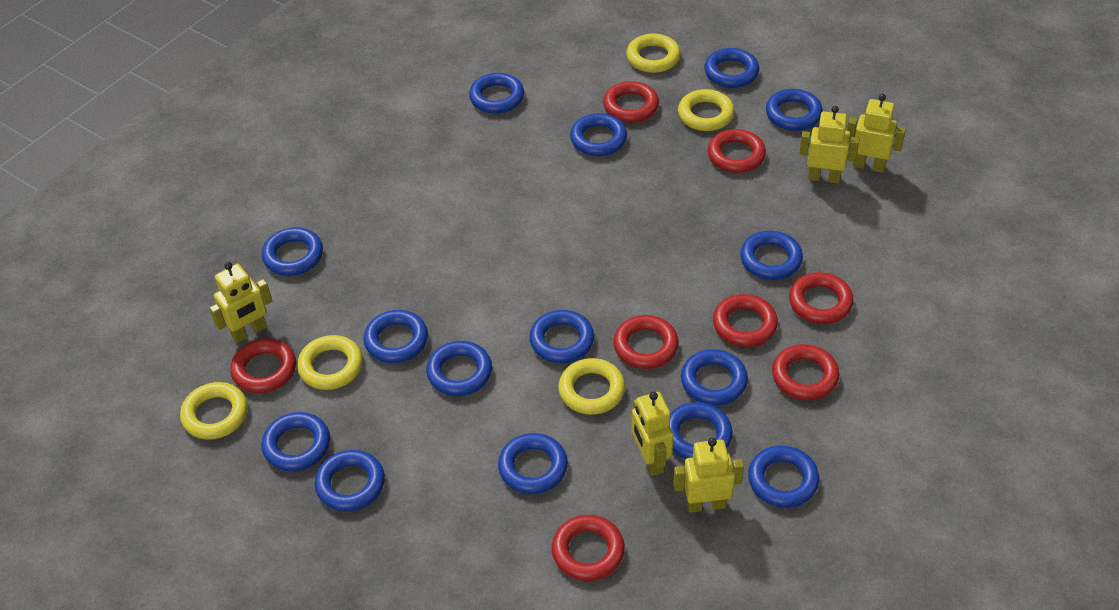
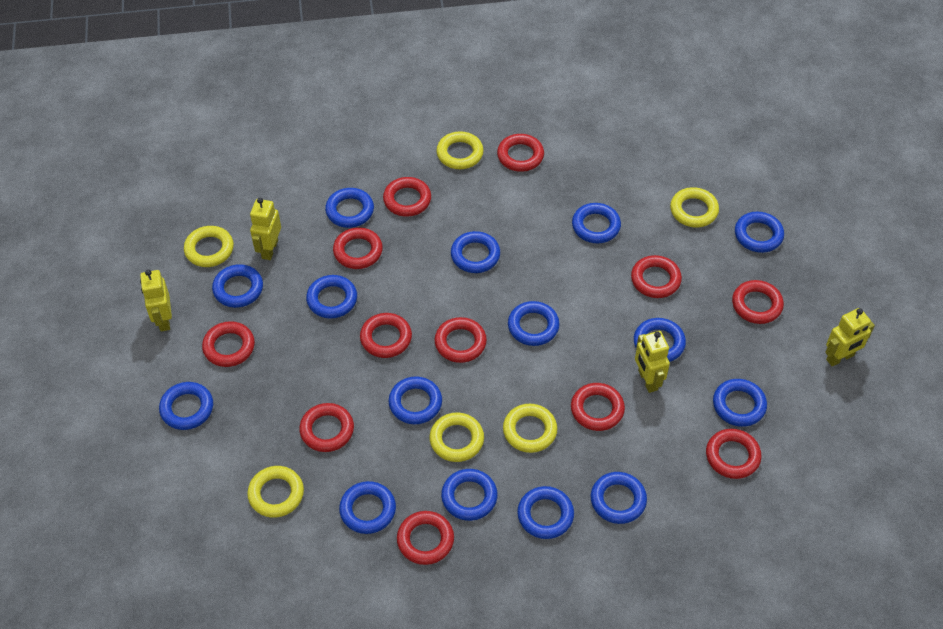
red ring: 8 -> 12
yellow ring: 5 -> 6
yellow robot: 5 -> 4

